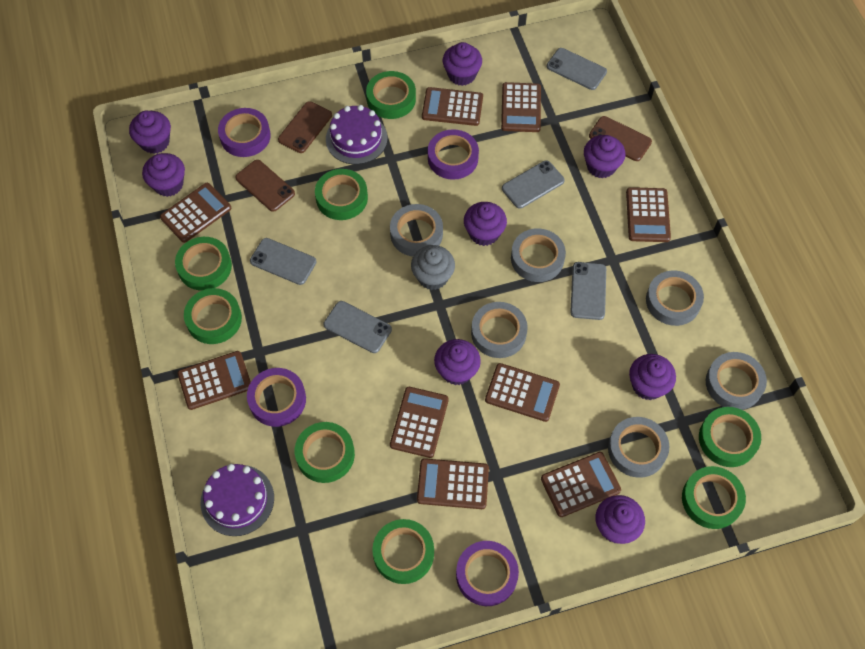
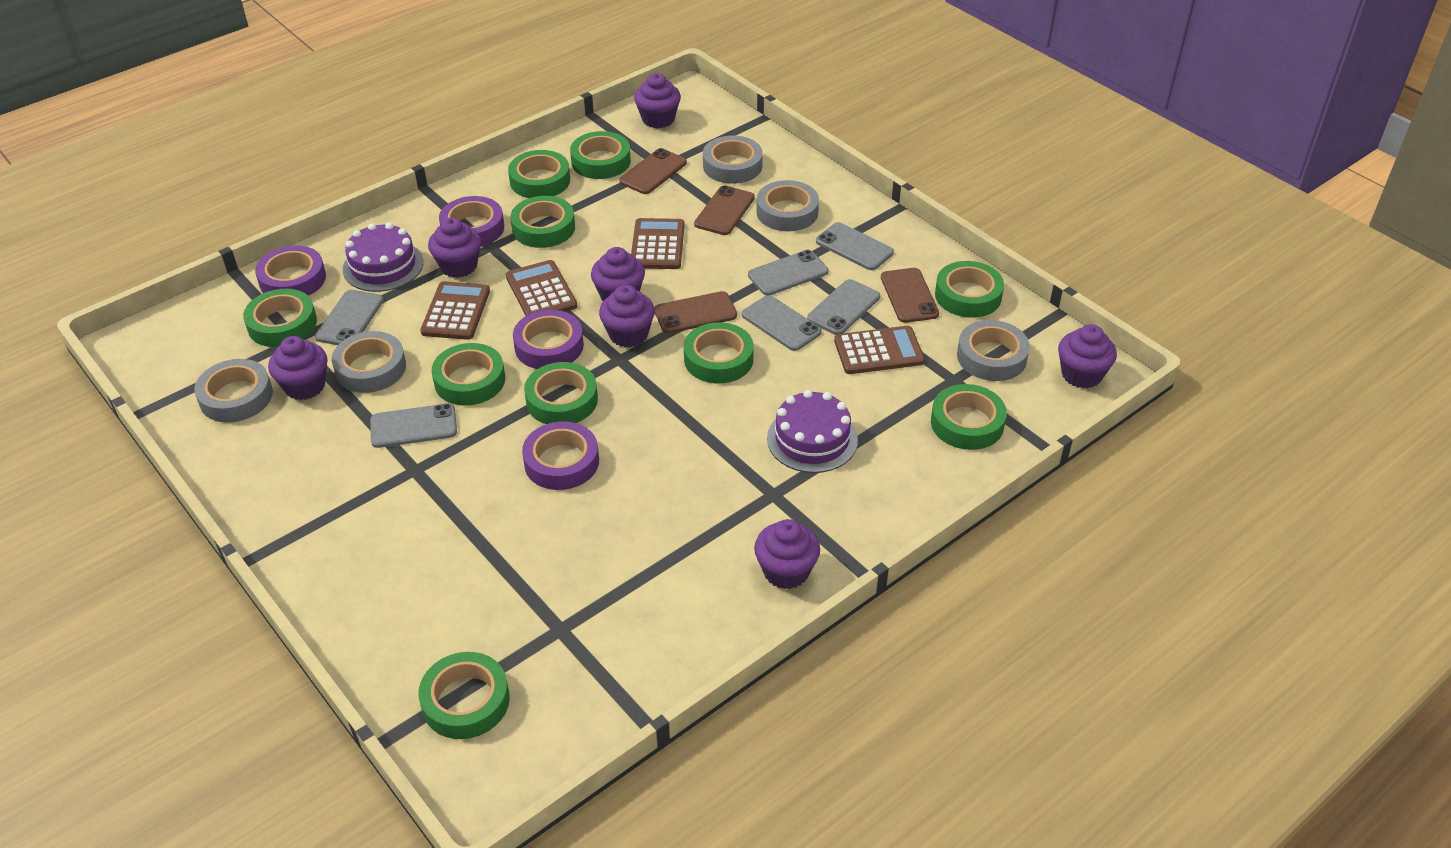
brown calculator: 9 -> 4
brown phone: 3 -> 4
green tape: 8 -> 10
grey cupcake: 1 -> 0
grey phone: 5 -> 6
grey tape: 6 -> 5
purple cupcake: 8 -> 7

